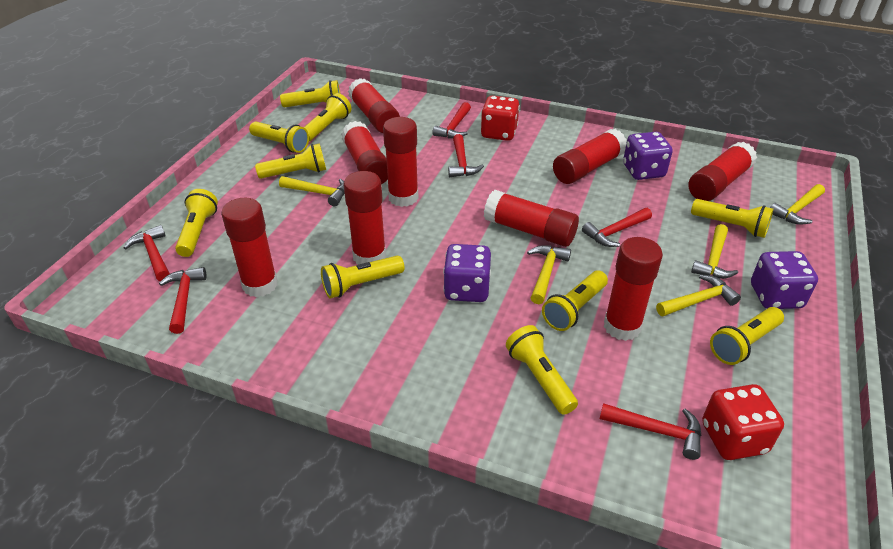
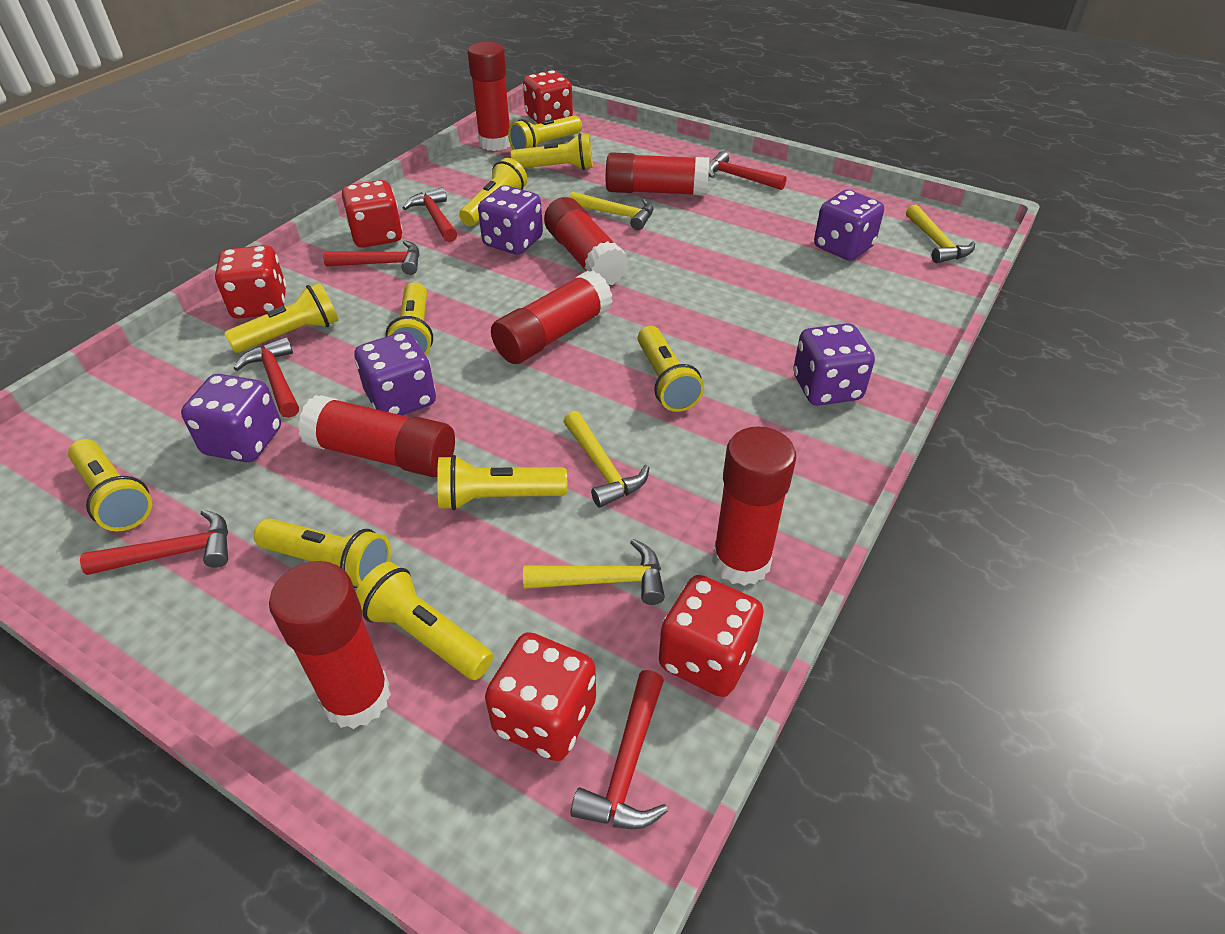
purple dice: 3 -> 5
red dice: 2 -> 5
red glue stick: 9 -> 7
yellow hammer: 5 -> 4

